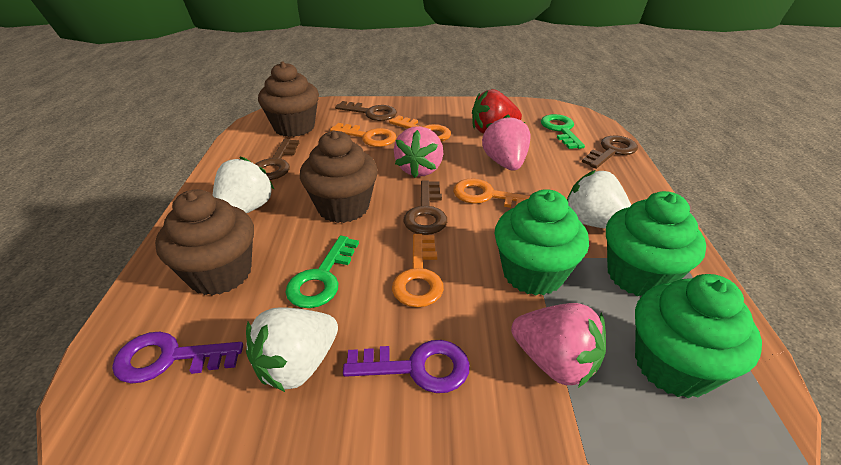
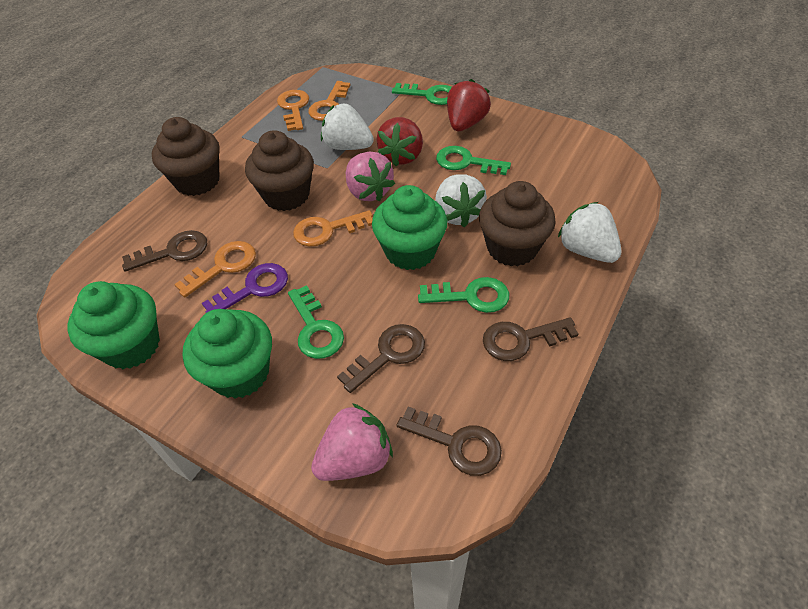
green key: 2 -> 4
pink strawberry: 3 -> 2
purple key: 2 -> 1
red strawberry: 1 -> 2

